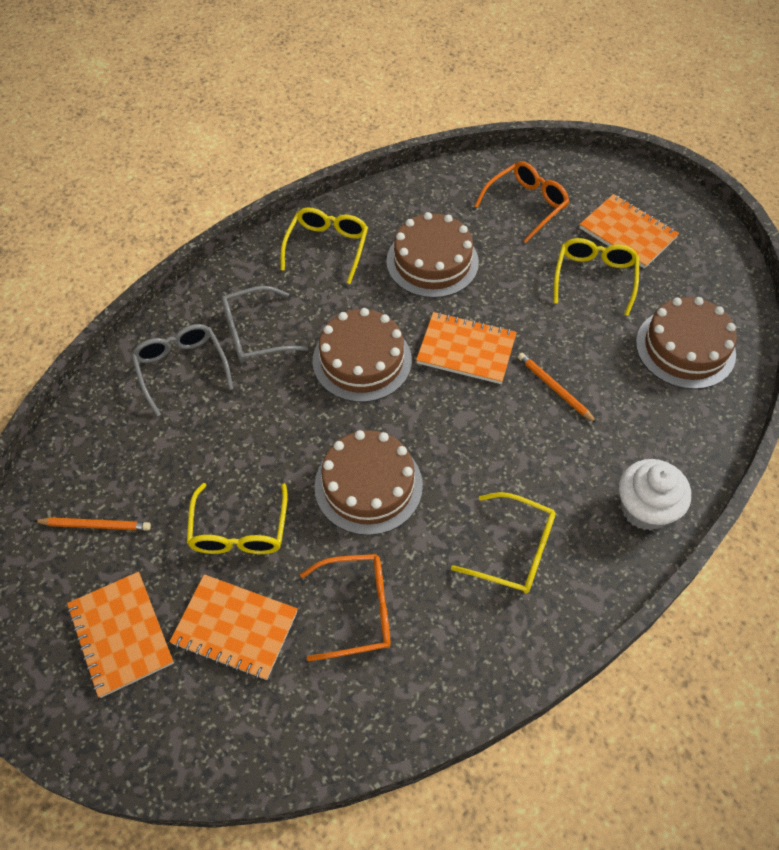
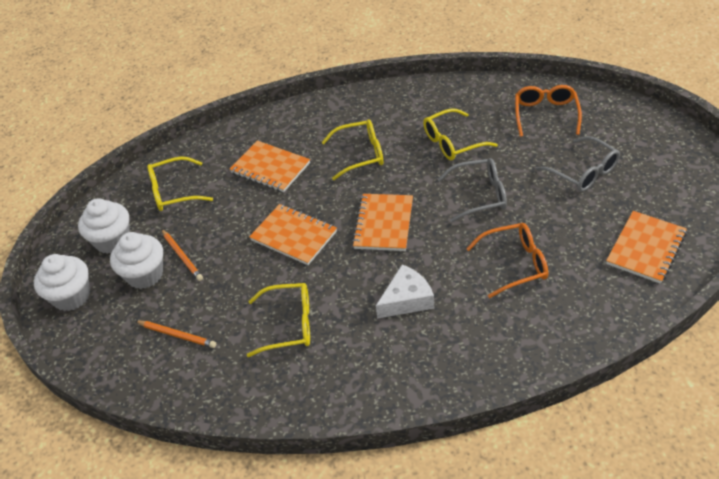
brown cake: 4 -> 0
white cheese: 0 -> 1
white cupcake: 1 -> 3

